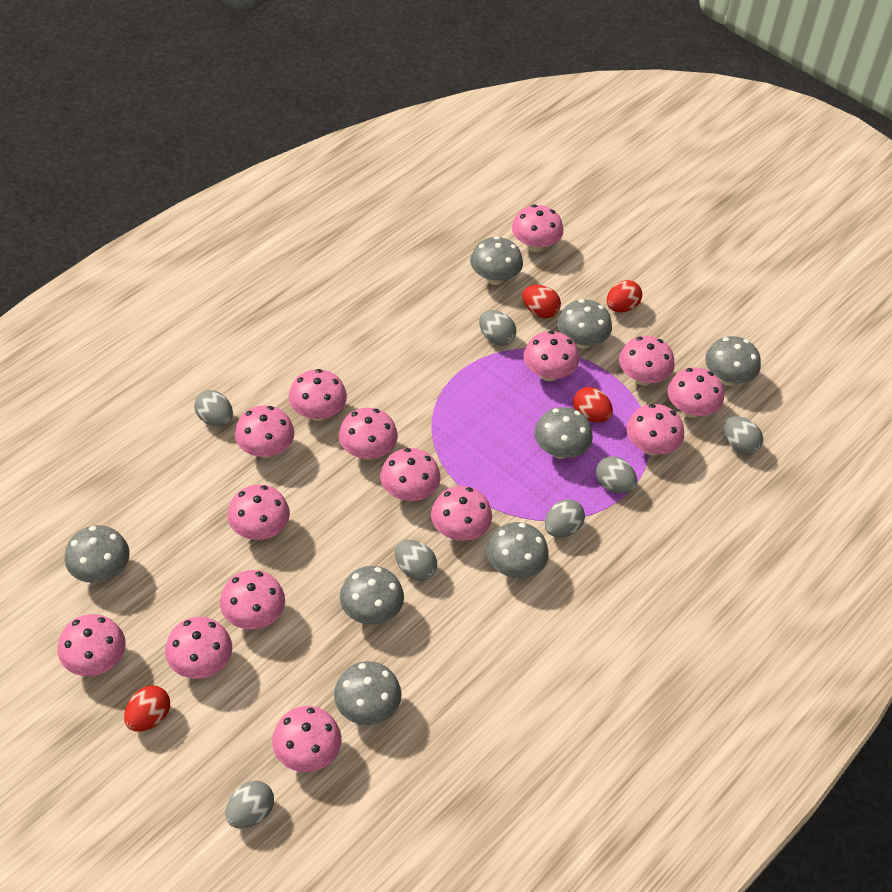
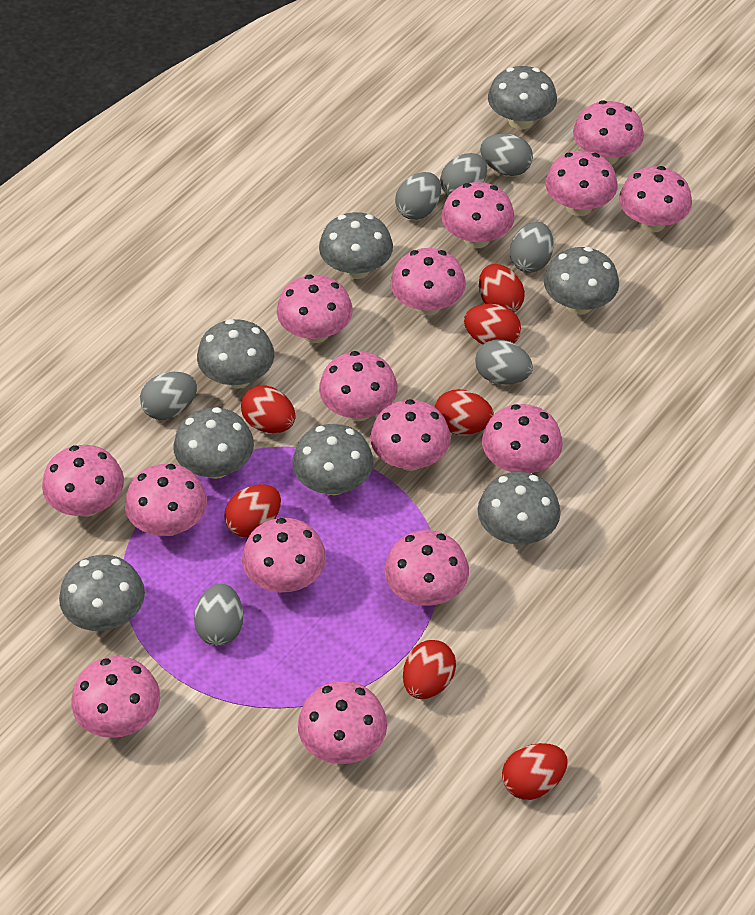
red egg: 4 -> 7

